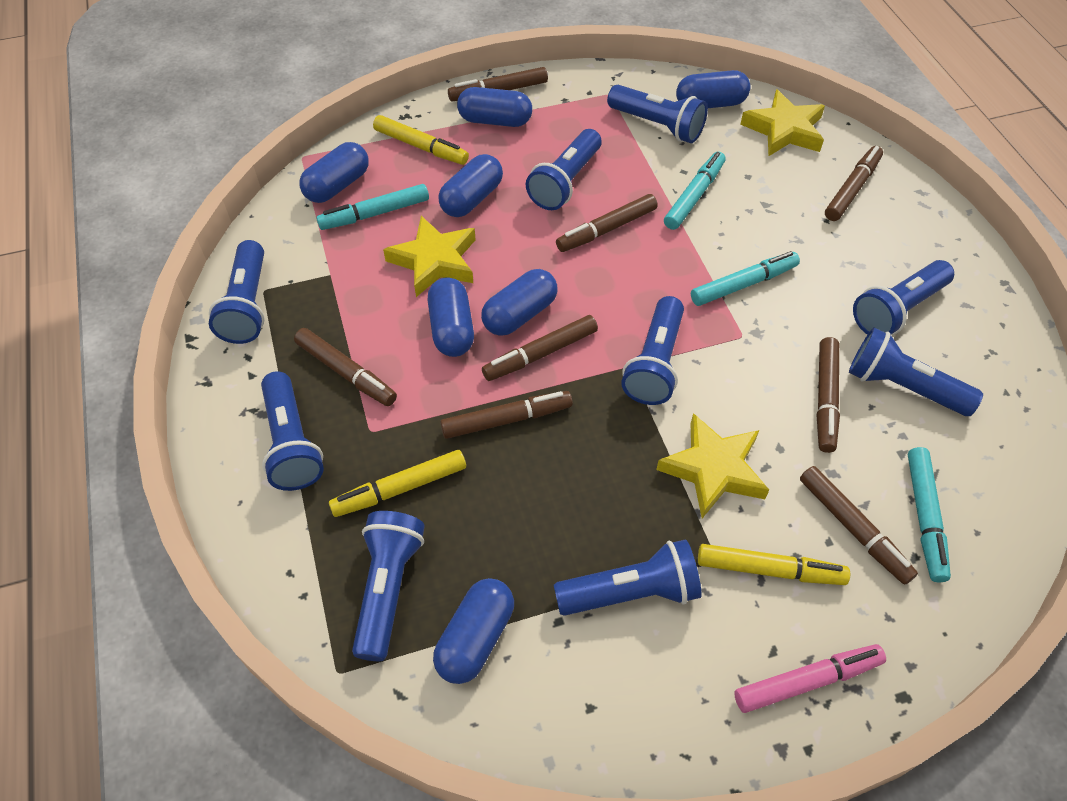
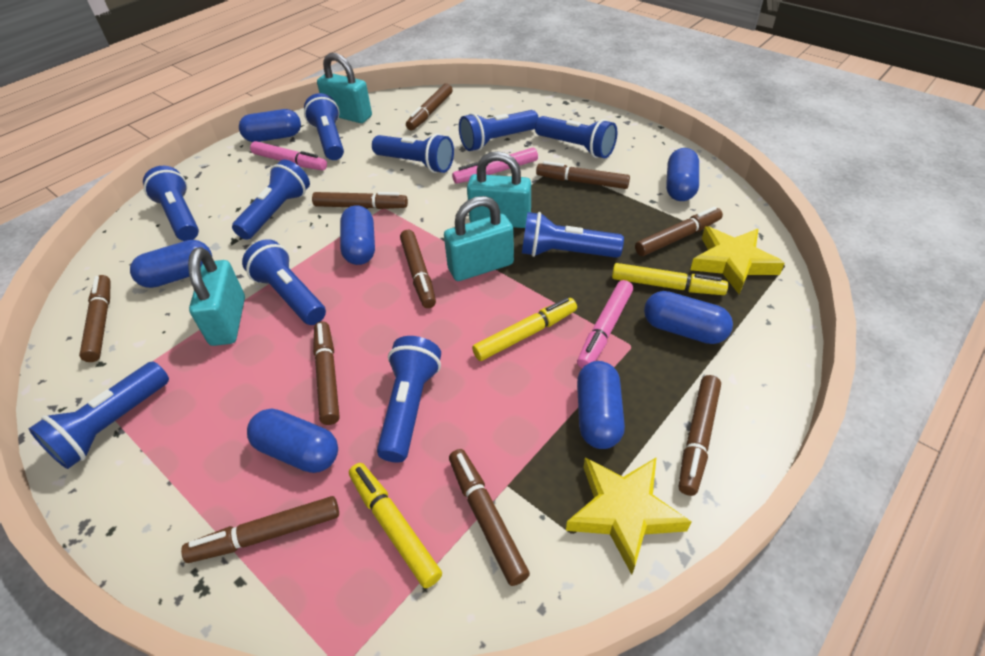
blue flashlight: 9 -> 10
brown marker: 8 -> 10
pink marker: 1 -> 3
turquoise marker: 4 -> 0
turquoise padlock: 0 -> 4
yellow star: 3 -> 2

